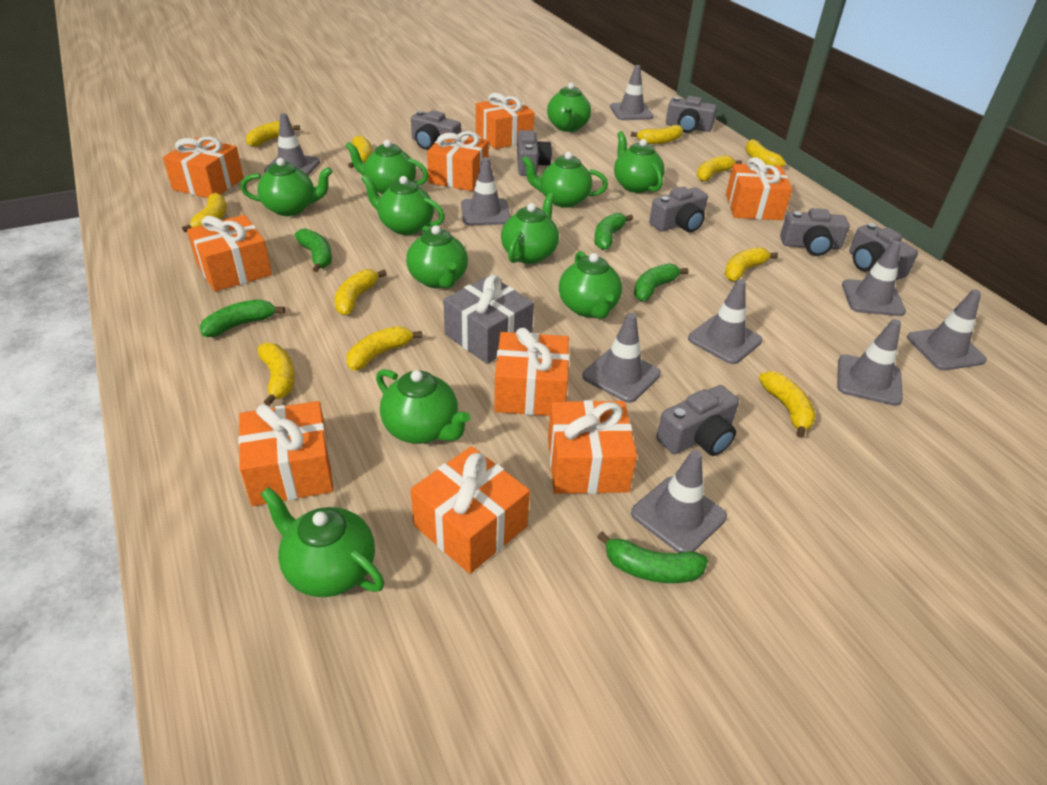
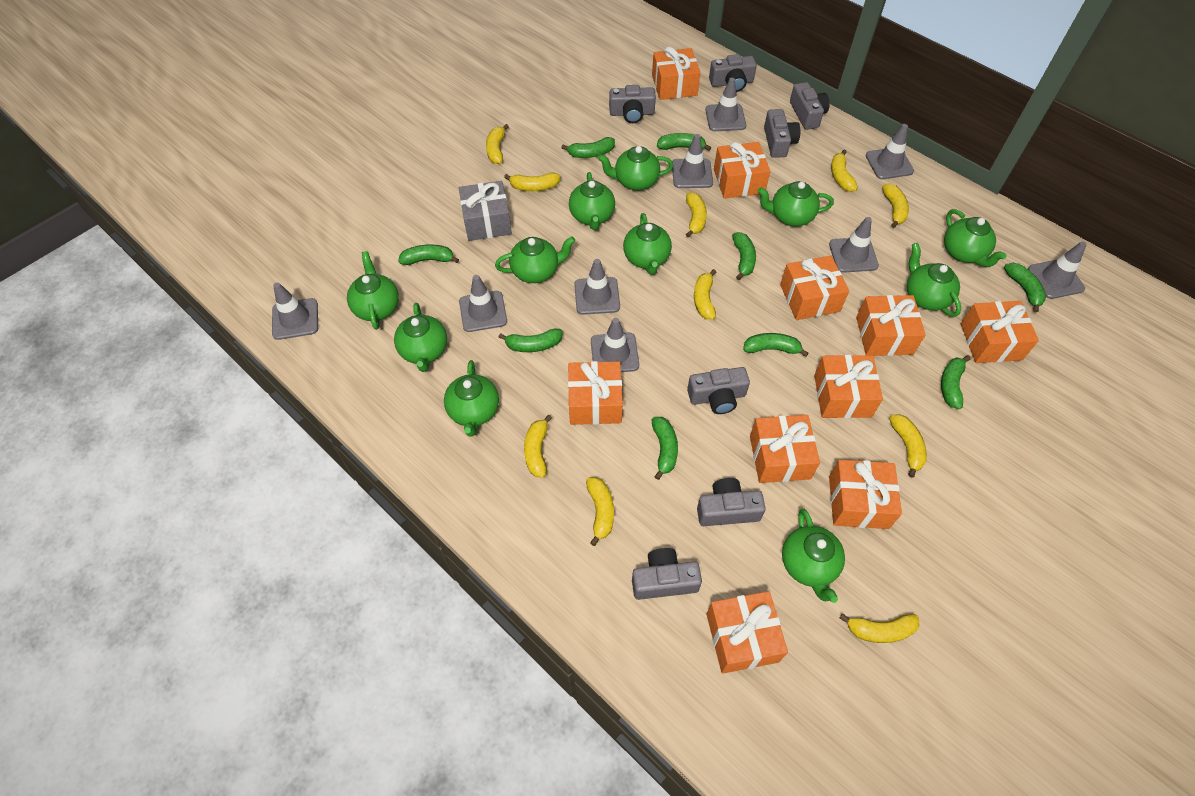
green banana: 5 -> 9
orange gift: 9 -> 10
yellow banana: 11 -> 10

